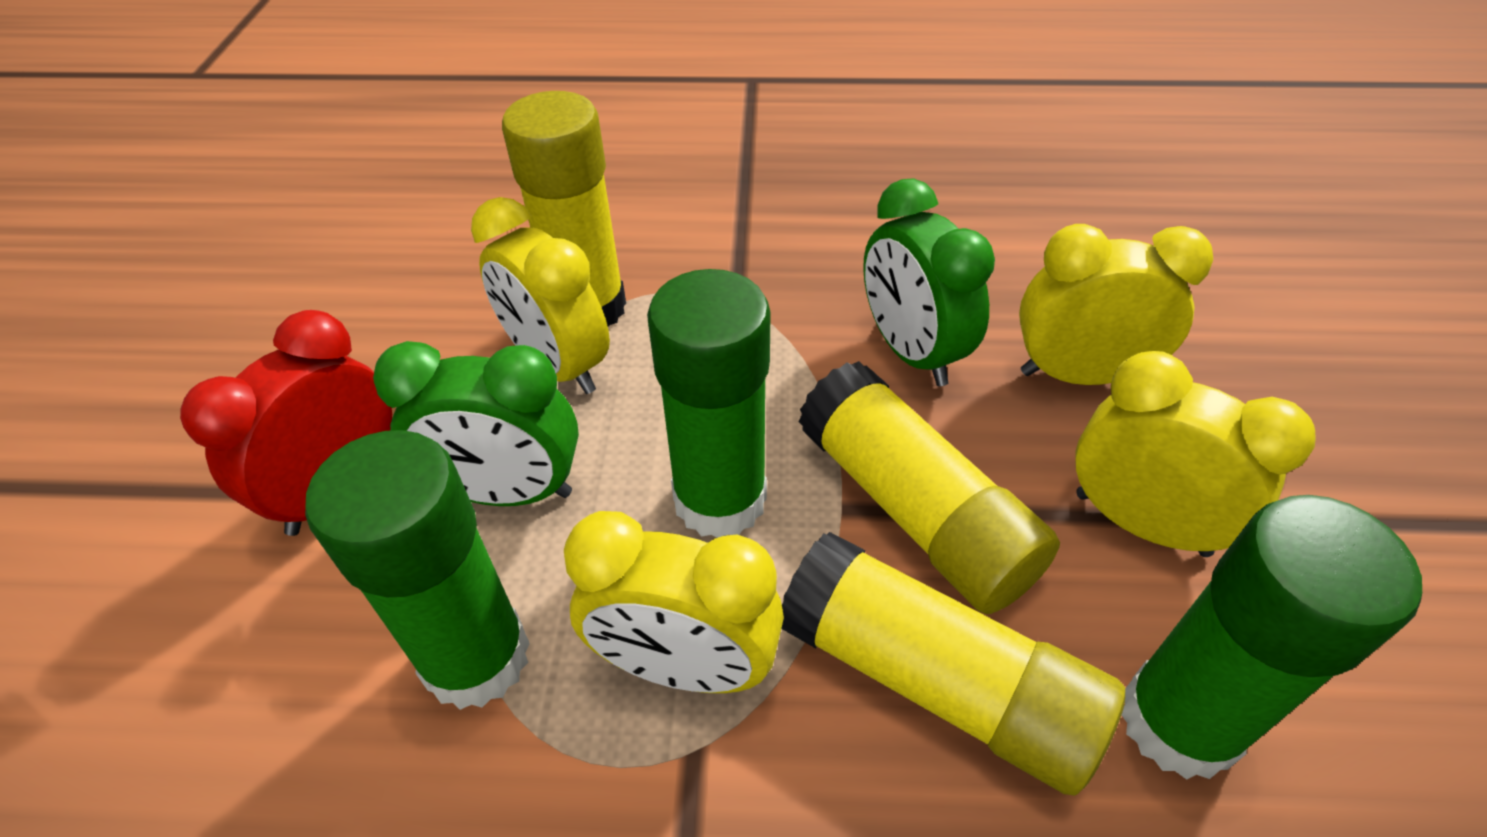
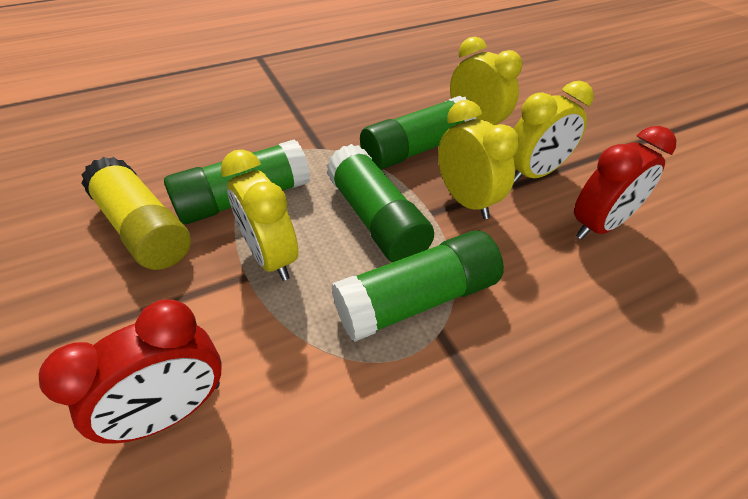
green clock: 2 -> 0
green glue stick: 3 -> 4
red clock: 1 -> 2
yellow glue stick: 3 -> 1

